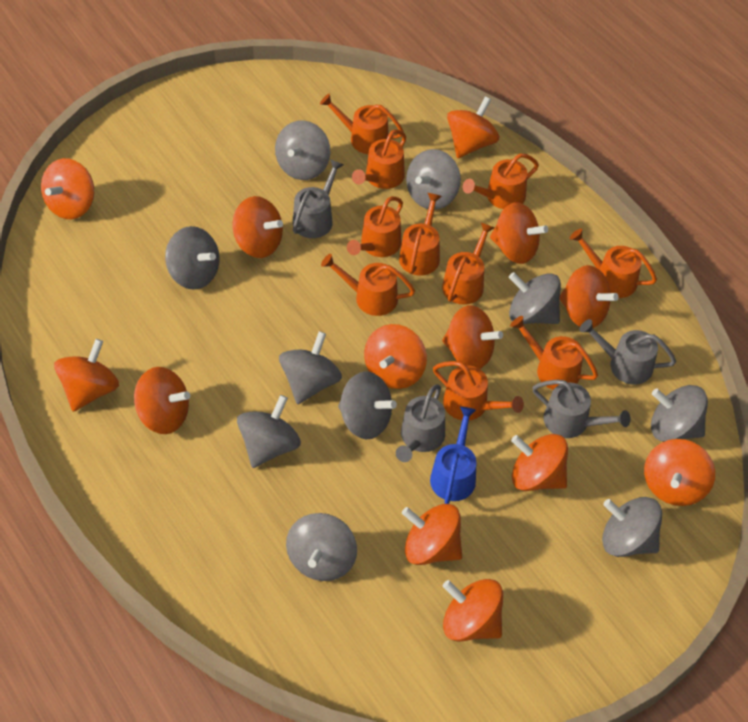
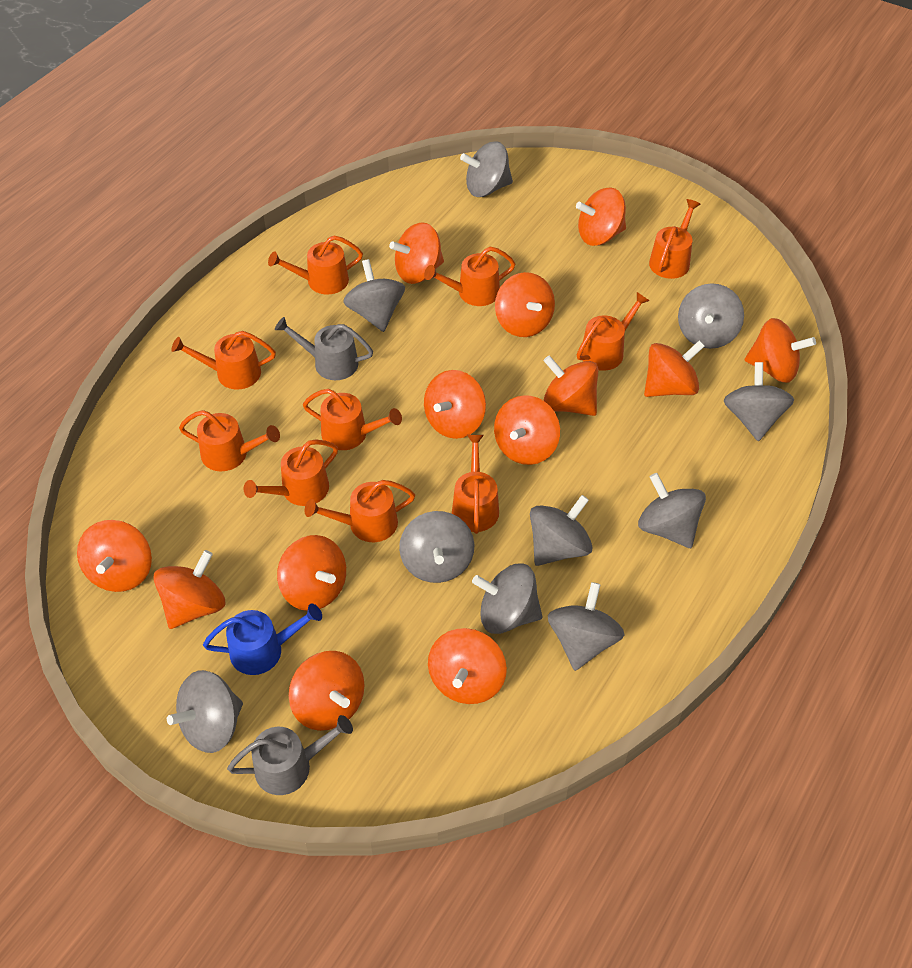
grey watering can: 4 -> 2

